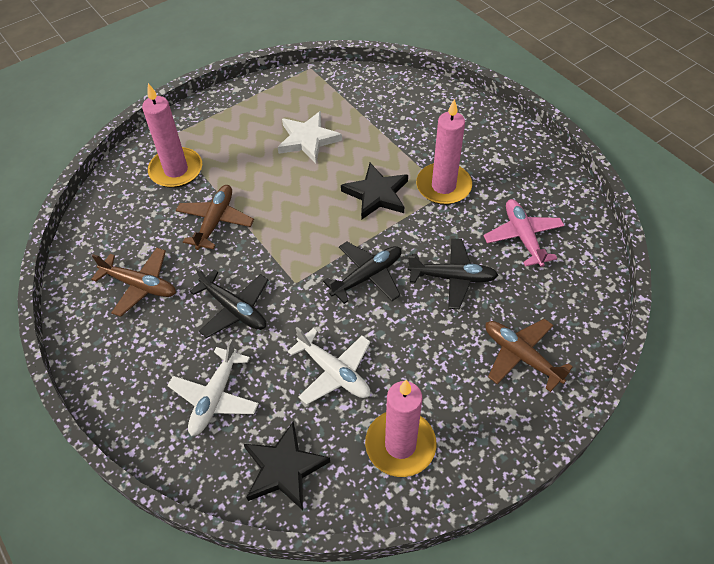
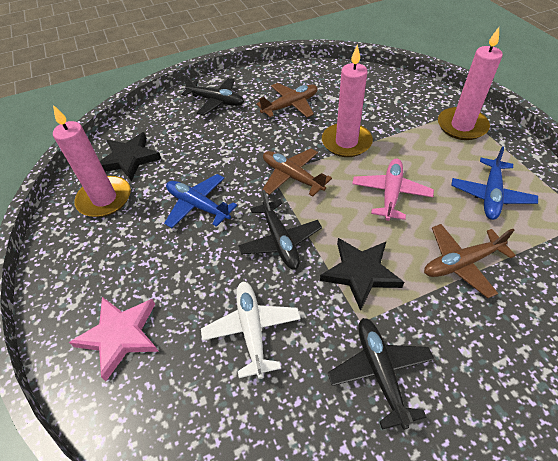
blue plane: 0 -> 2
pink star: 0 -> 1
white plane: 2 -> 1
white star: 1 -> 0

